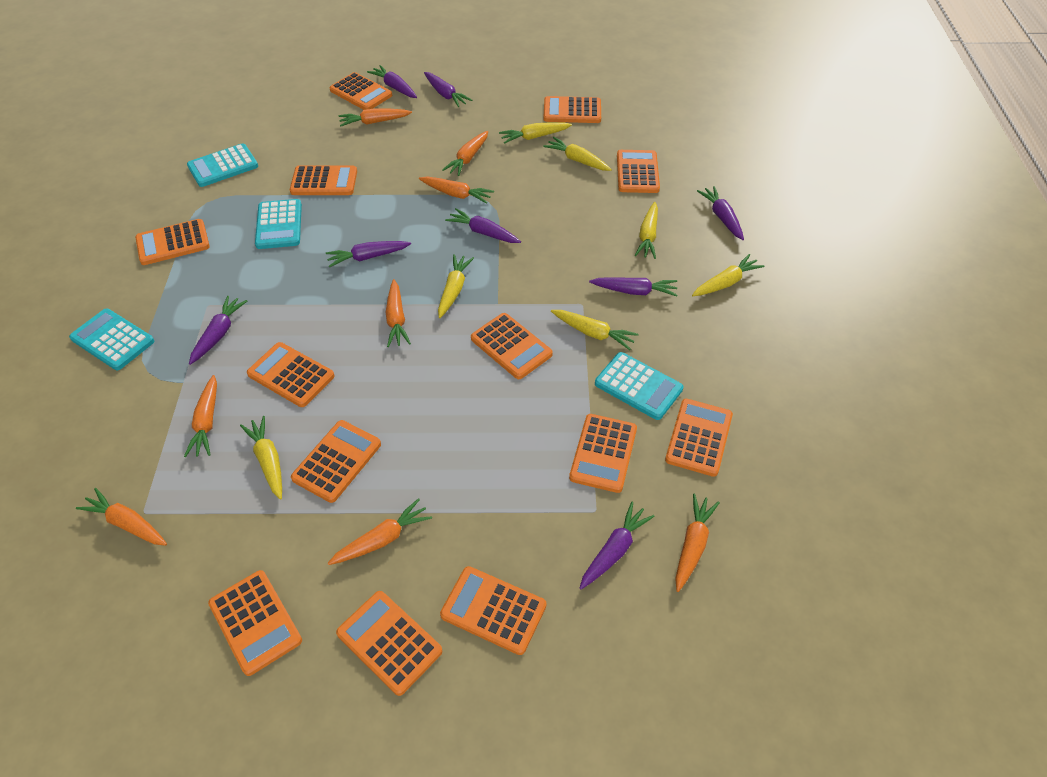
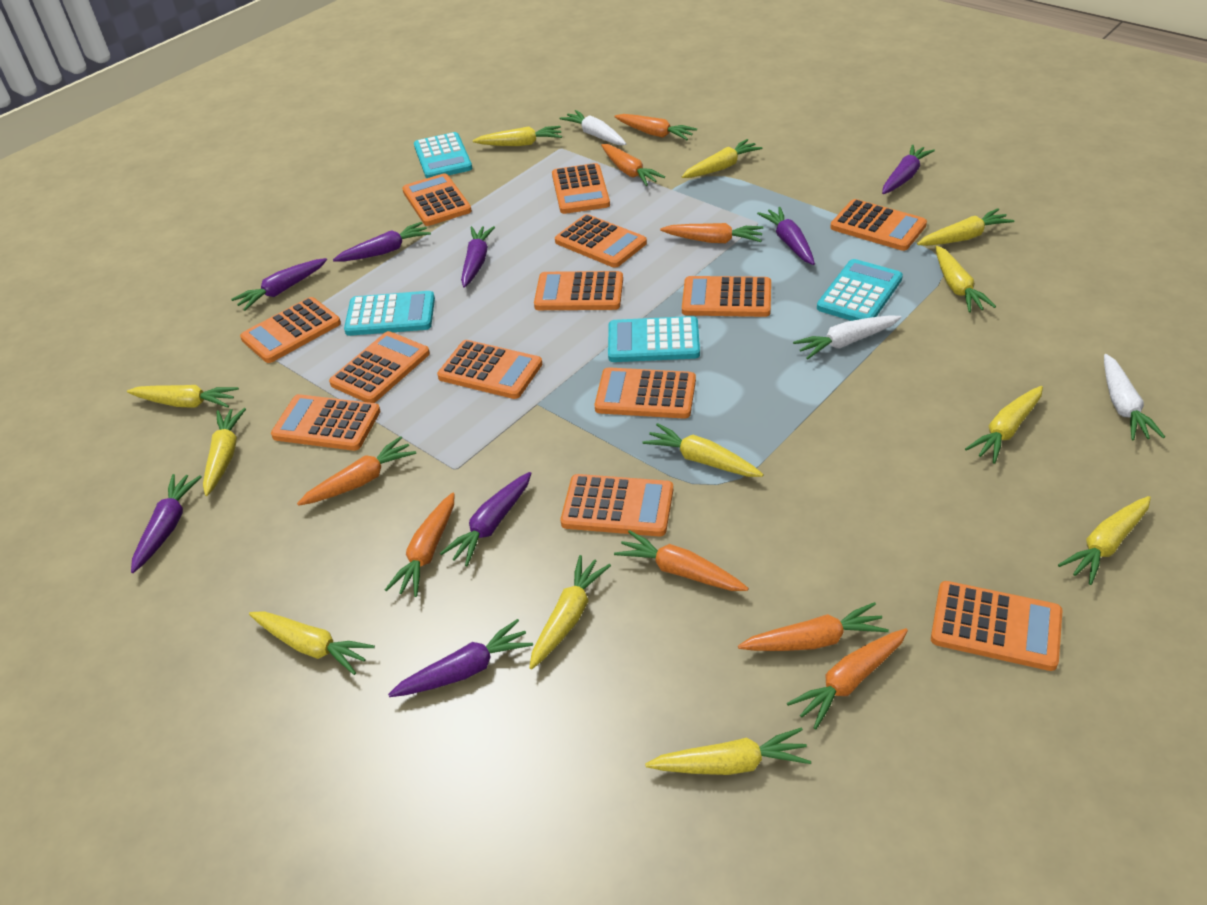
white carrot: 0 -> 3
yellow carrot: 7 -> 12

